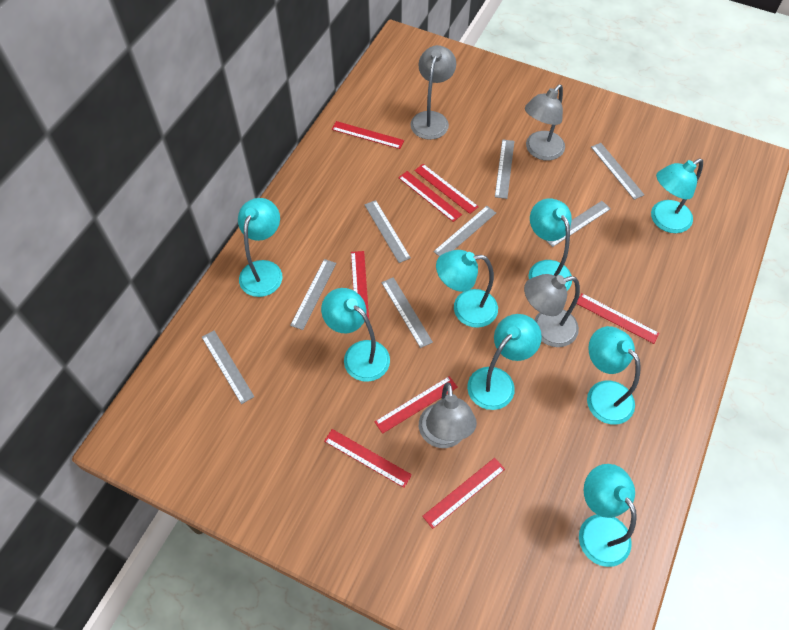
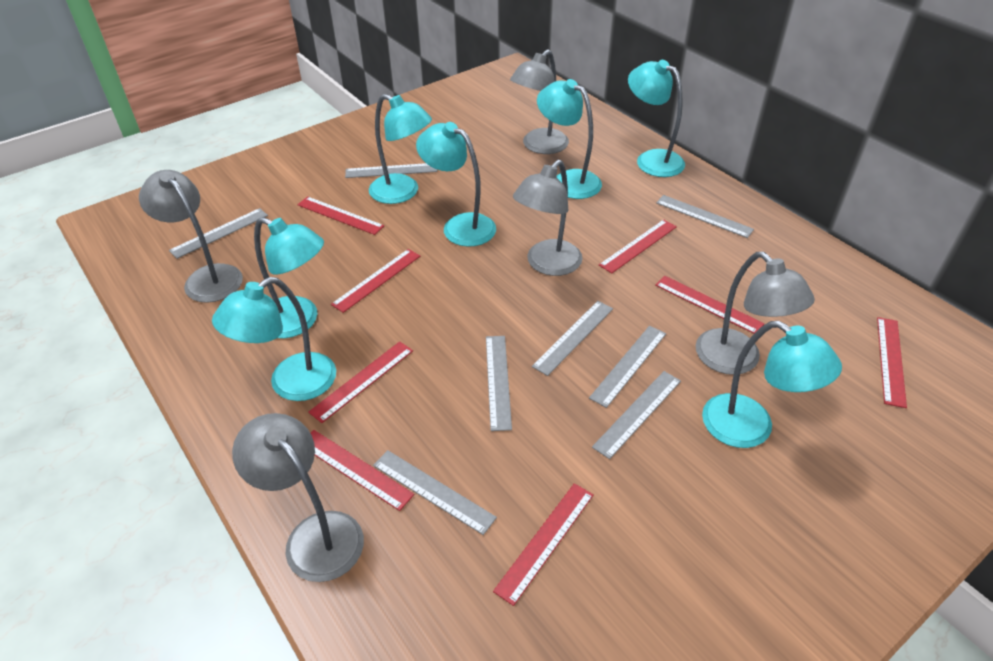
grey lamp: 4 -> 5
turquoise lamp: 8 -> 7

